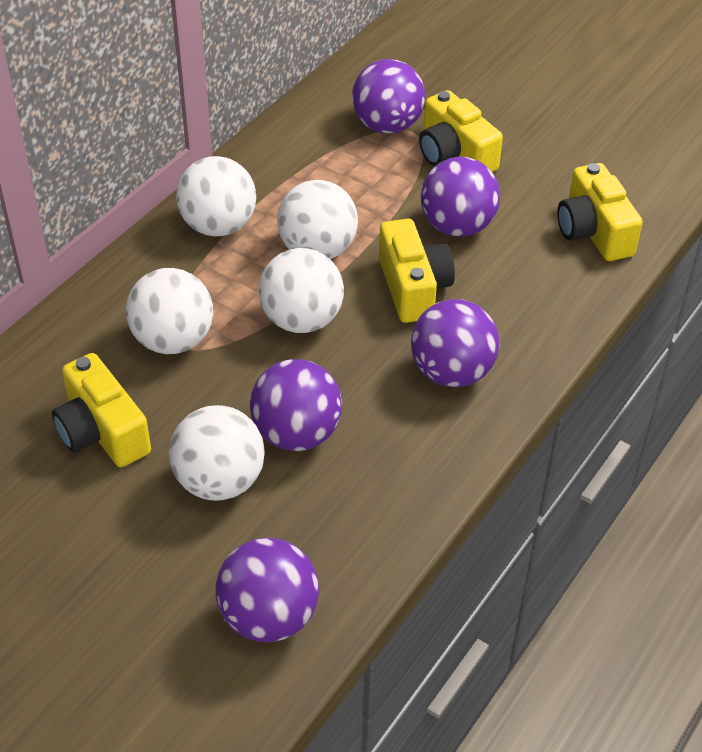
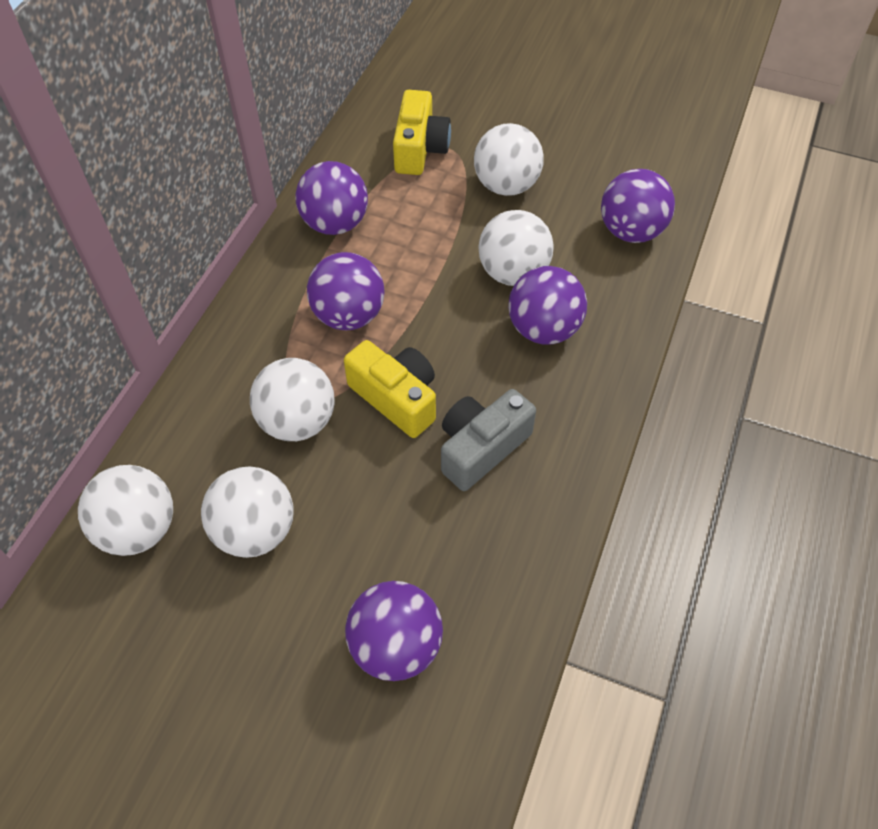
grey camera: 0 -> 1
yellow camera: 4 -> 2

